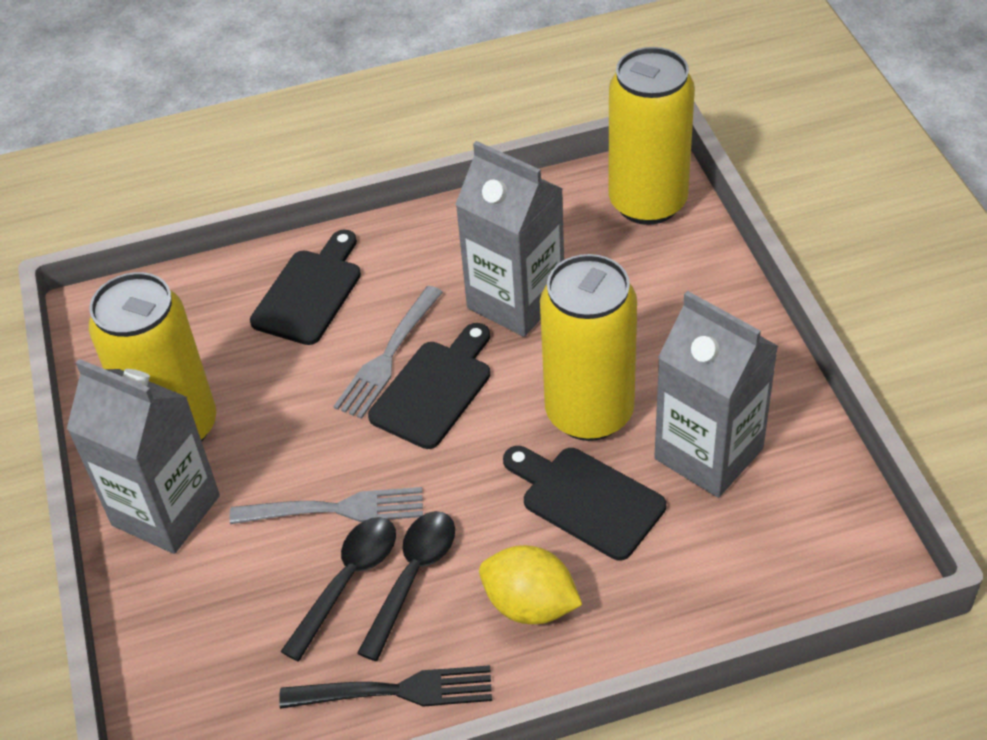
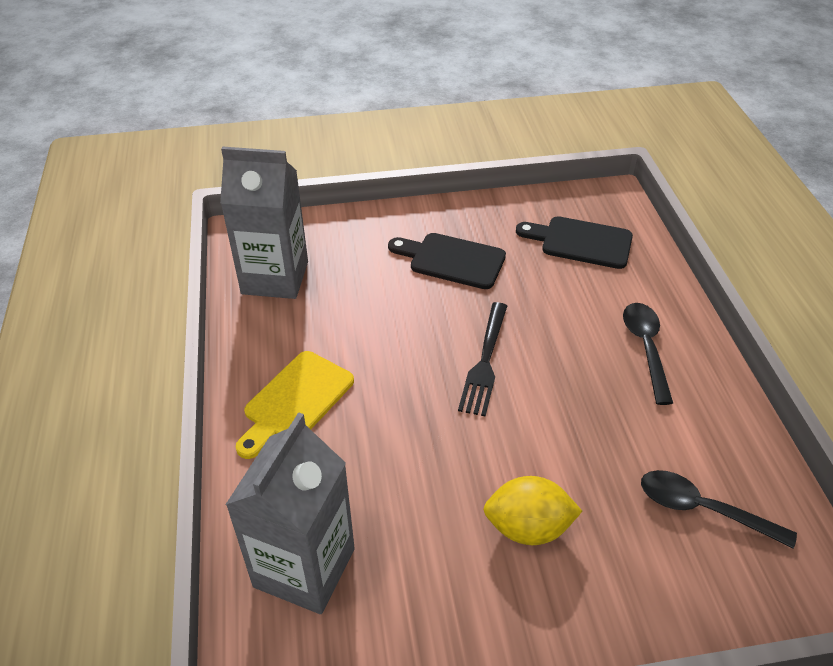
black cutting board: 3 -> 2
grey carton: 3 -> 2
grey fork: 2 -> 0
yellow can: 3 -> 0
yellow cutting board: 0 -> 1

